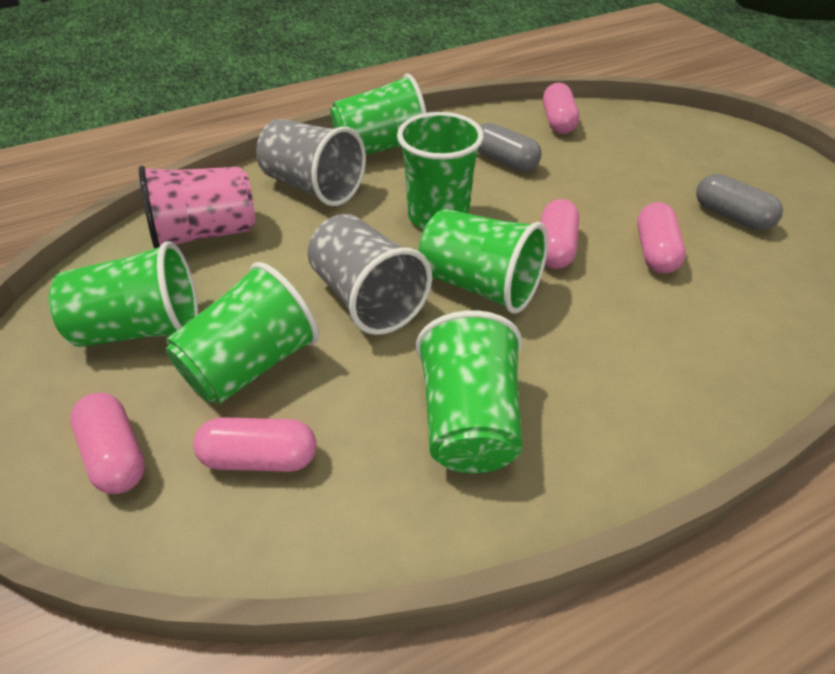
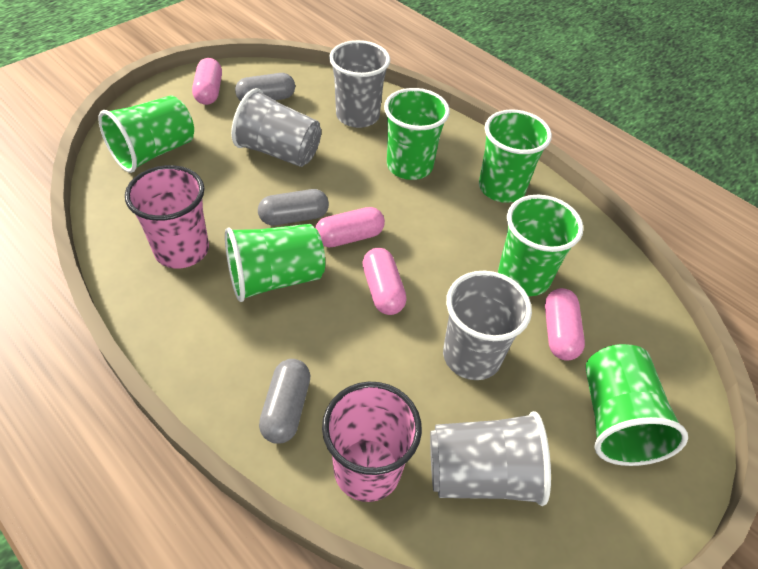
grey capsule: 2 -> 3
grey cup: 2 -> 4
pink capsule: 5 -> 4
pink cup: 1 -> 2

